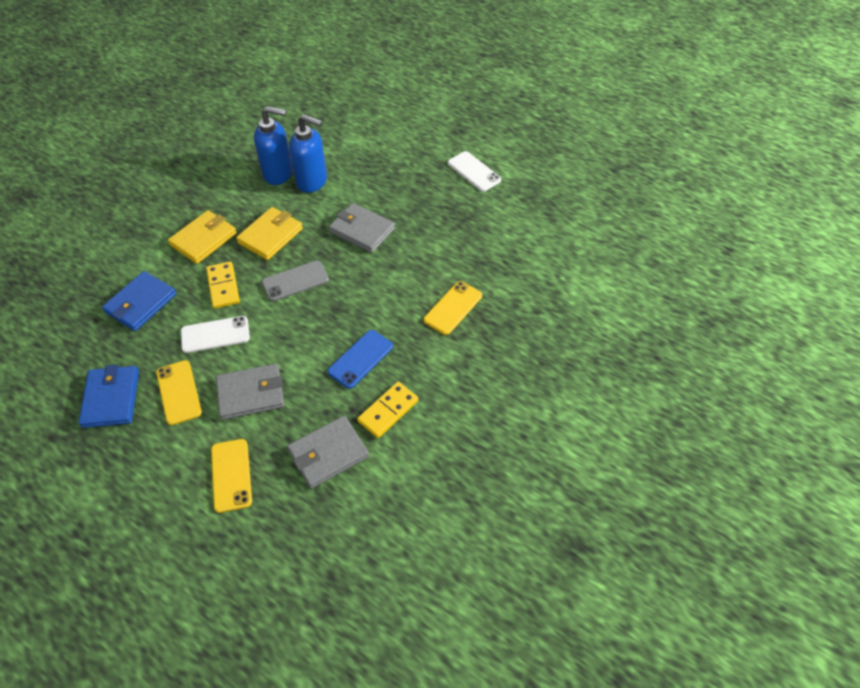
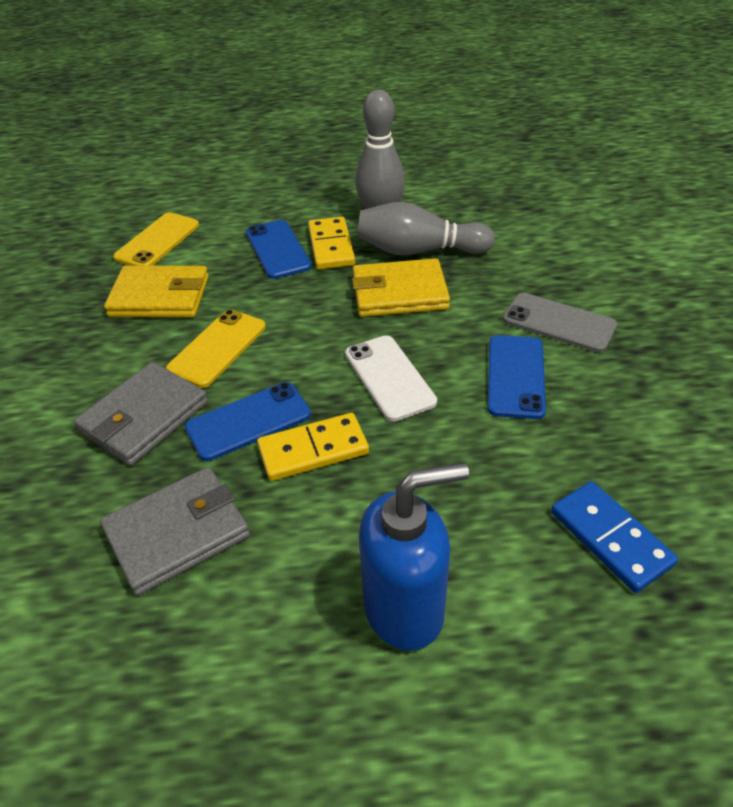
blue domino: 0 -> 1
blue phone: 1 -> 3
blue soap dispenser: 2 -> 1
blue wallet: 2 -> 0
grey bowling pin: 0 -> 2
grey wallet: 3 -> 2
white phone: 2 -> 1
yellow phone: 3 -> 2

